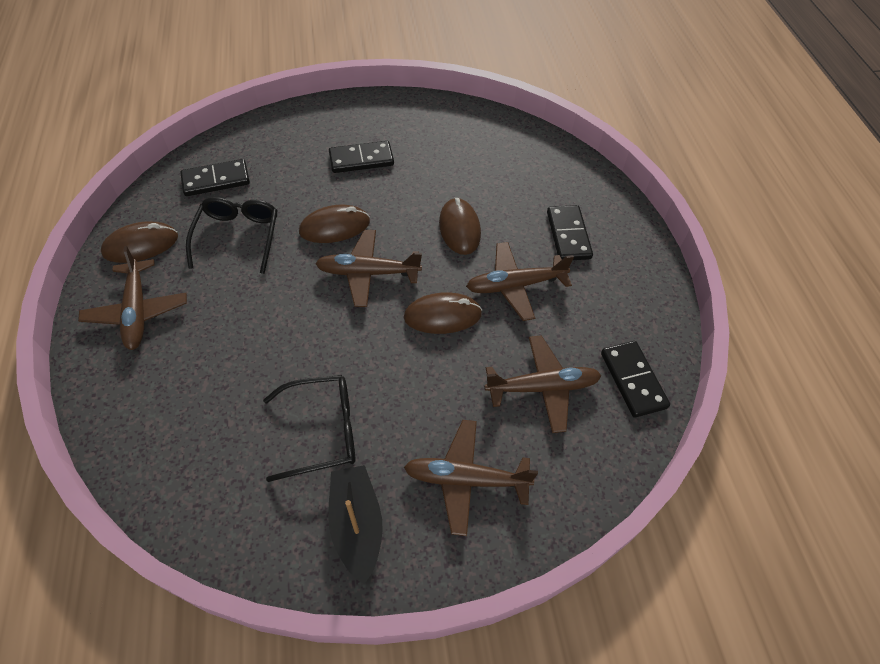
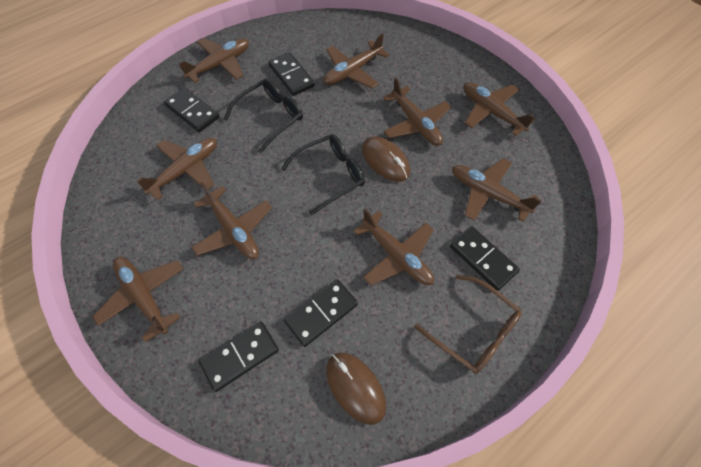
black boat: 1 -> 0
black domino: 4 -> 5
brown glasses: 0 -> 1
brown mouse: 4 -> 2
brown plane: 5 -> 9

